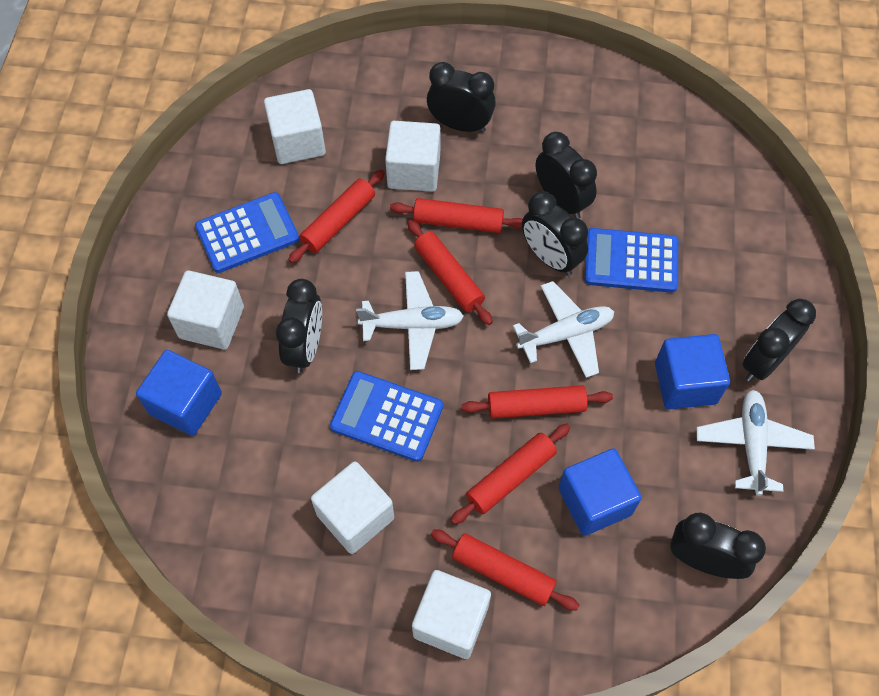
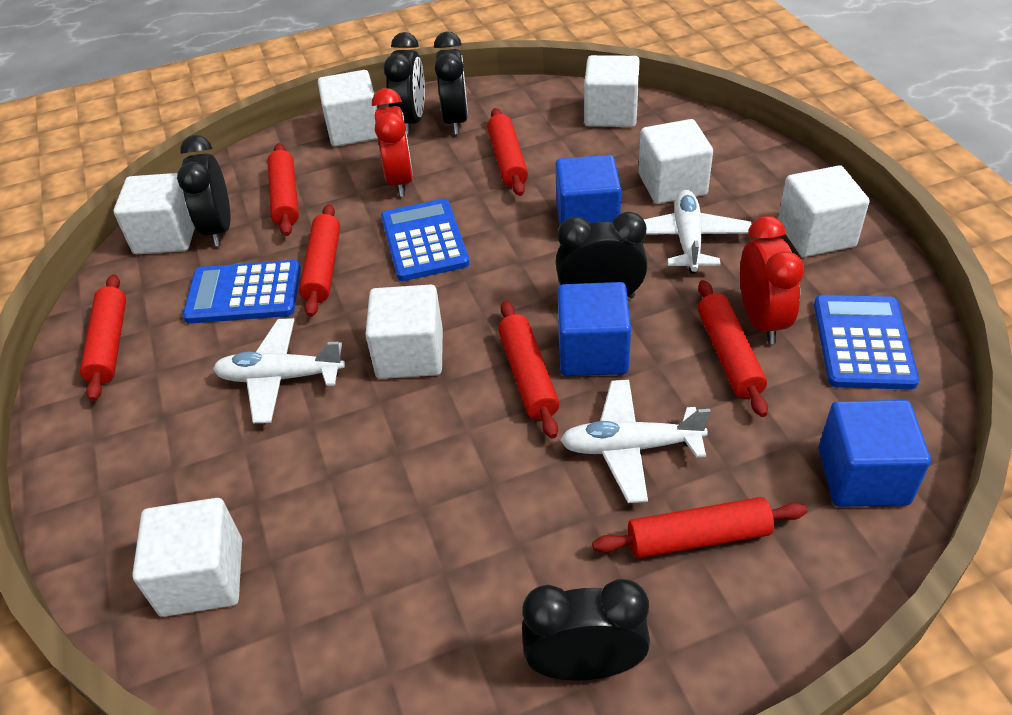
black clock: 6 -> 5
red clock: 0 -> 2
red rolling pin: 6 -> 7
white cube: 5 -> 7

